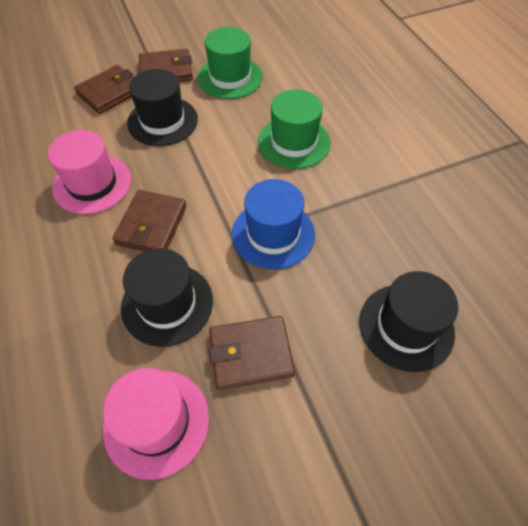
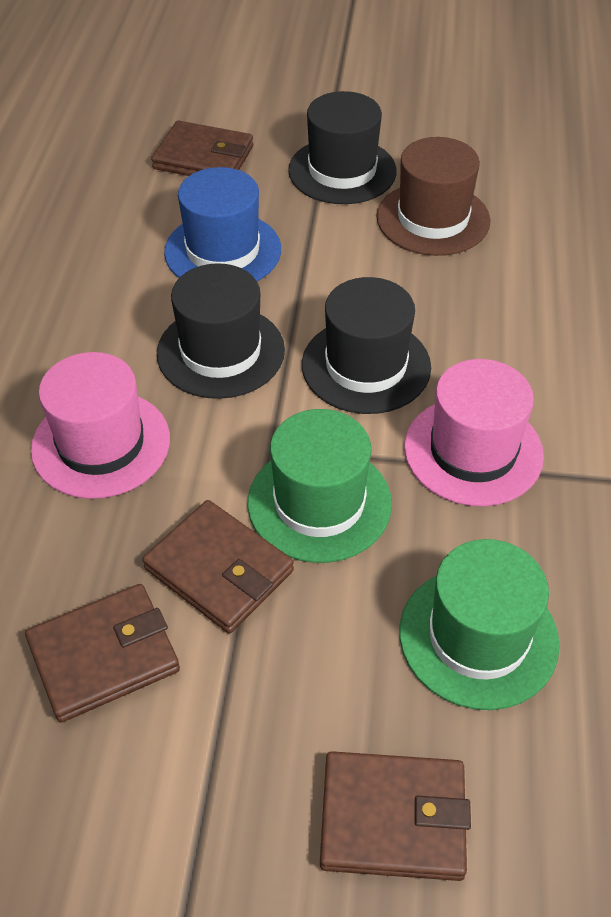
brown hat: 0 -> 1

